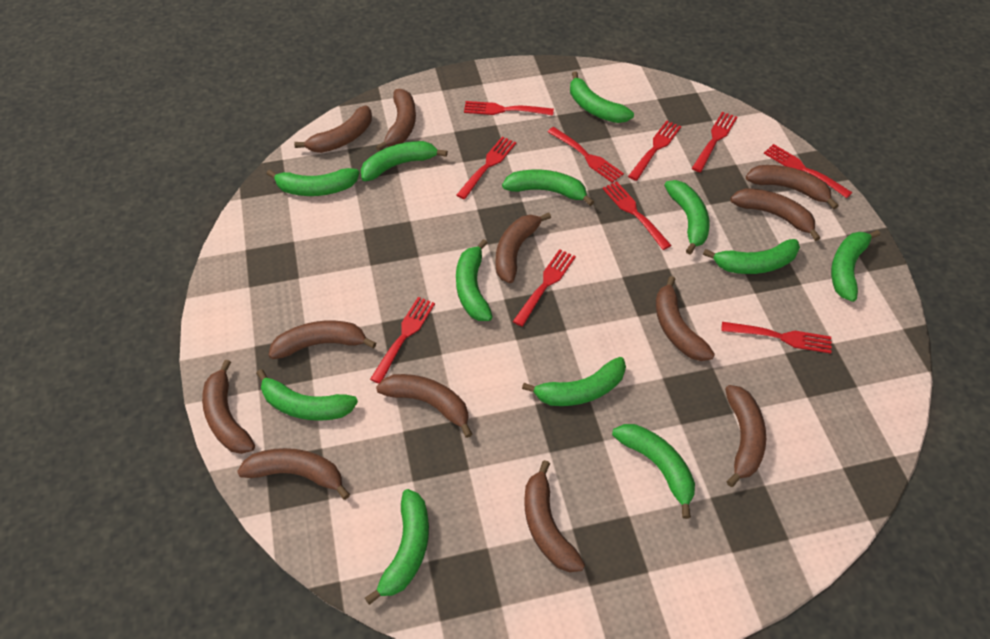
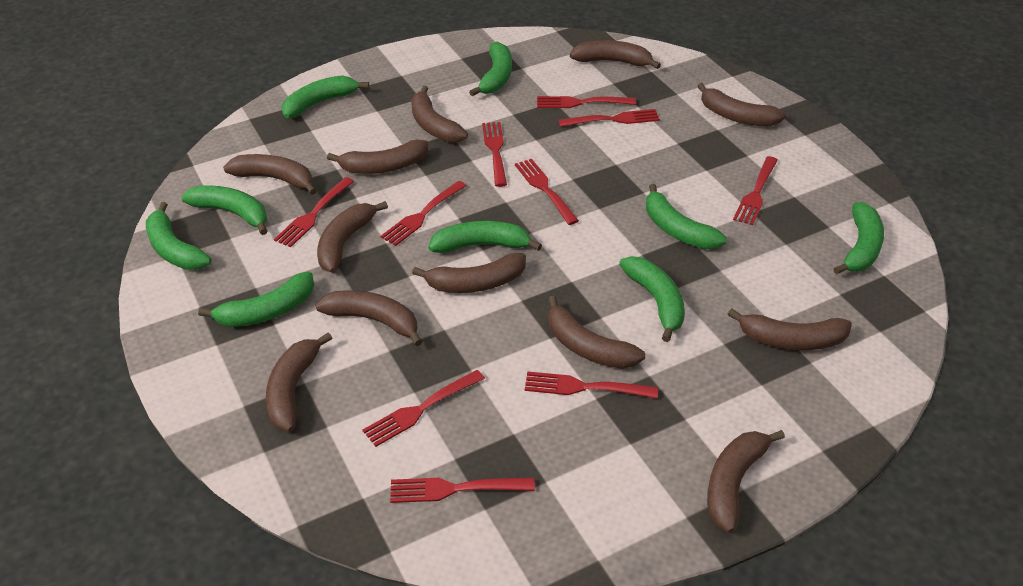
green banana: 12 -> 9

